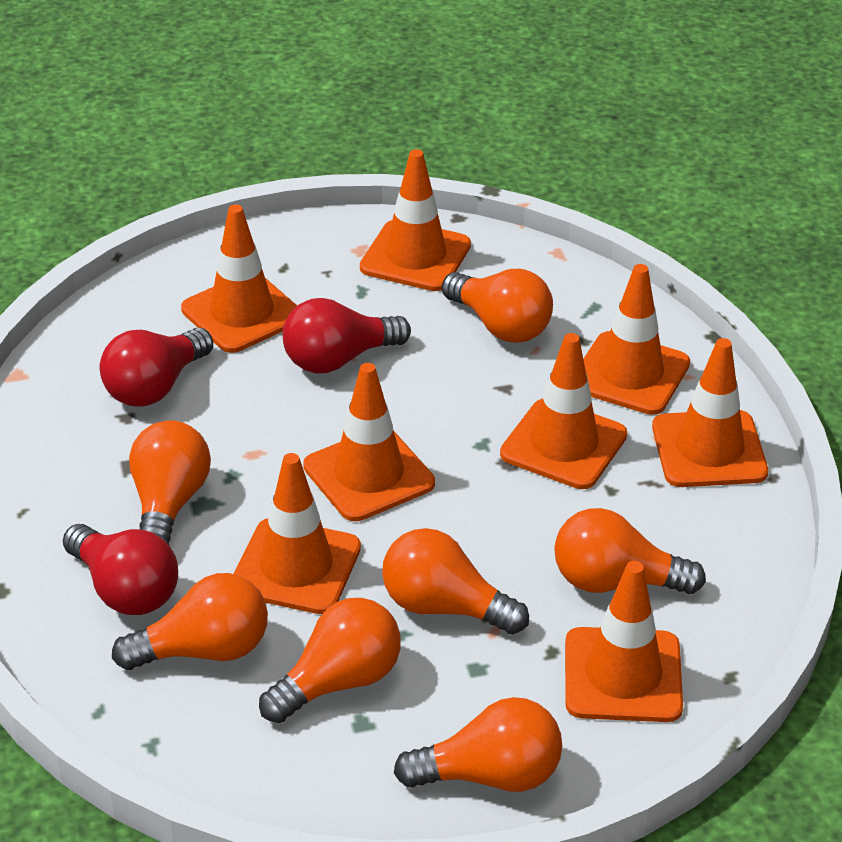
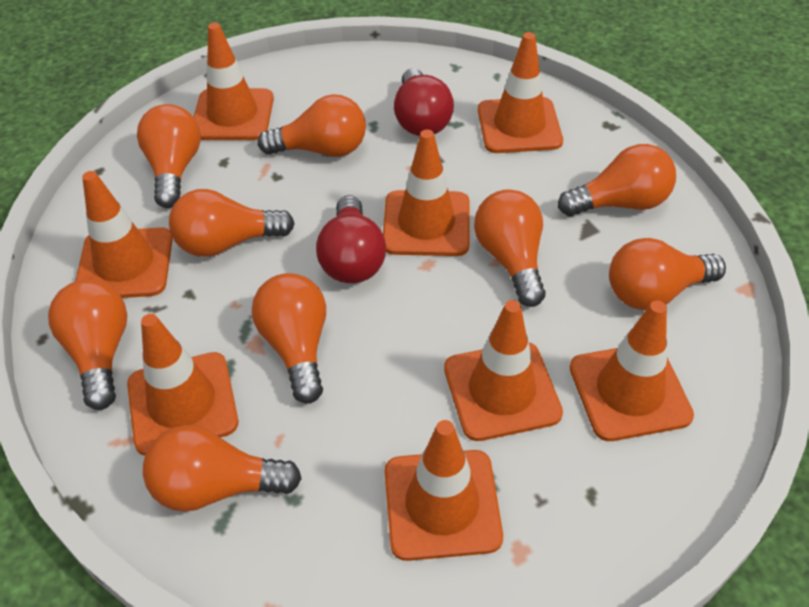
orange light bulb: 7 -> 9
red light bulb: 3 -> 2

